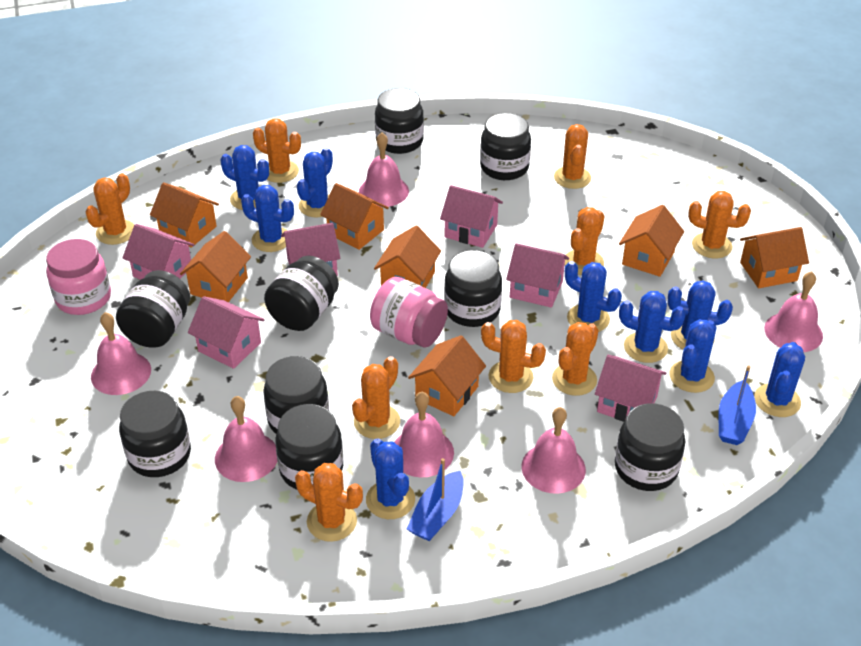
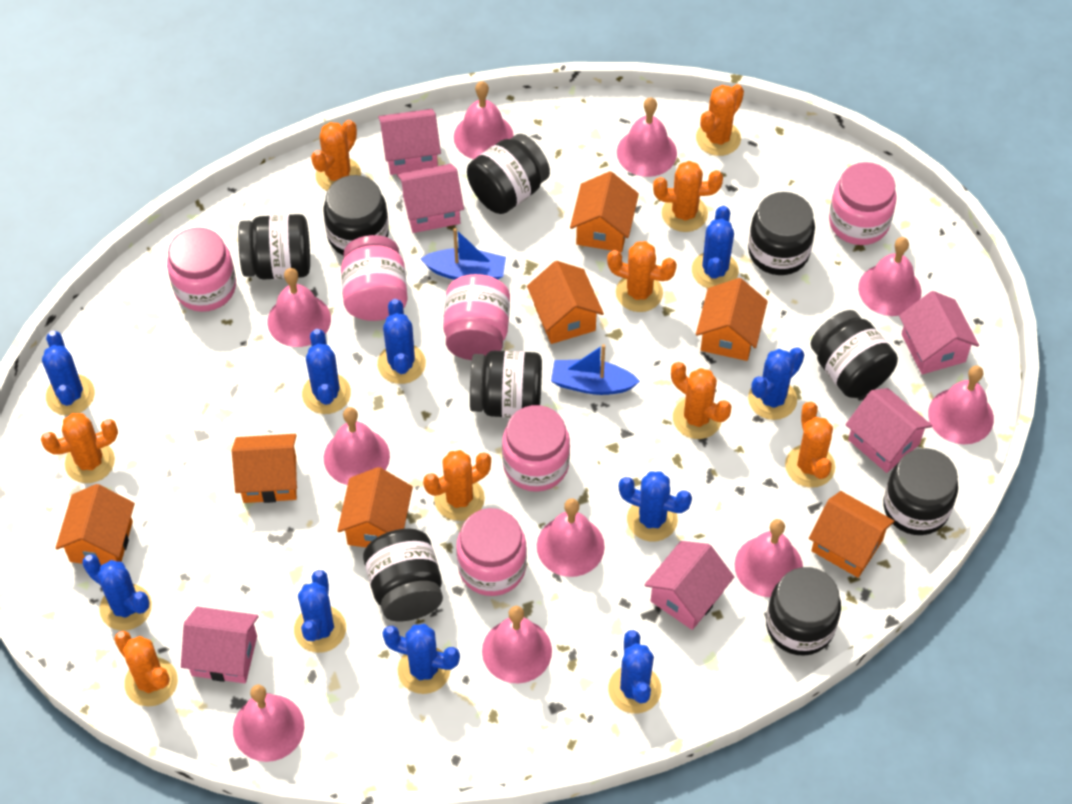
blue cactus: 9 -> 10
pink bell: 6 -> 10
pink jar: 2 -> 6

